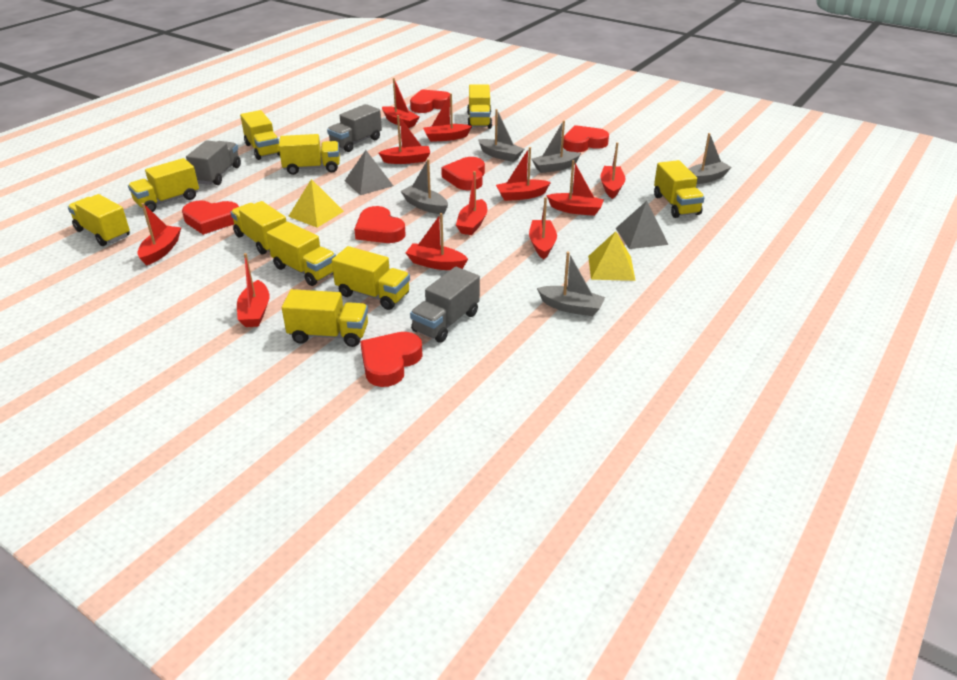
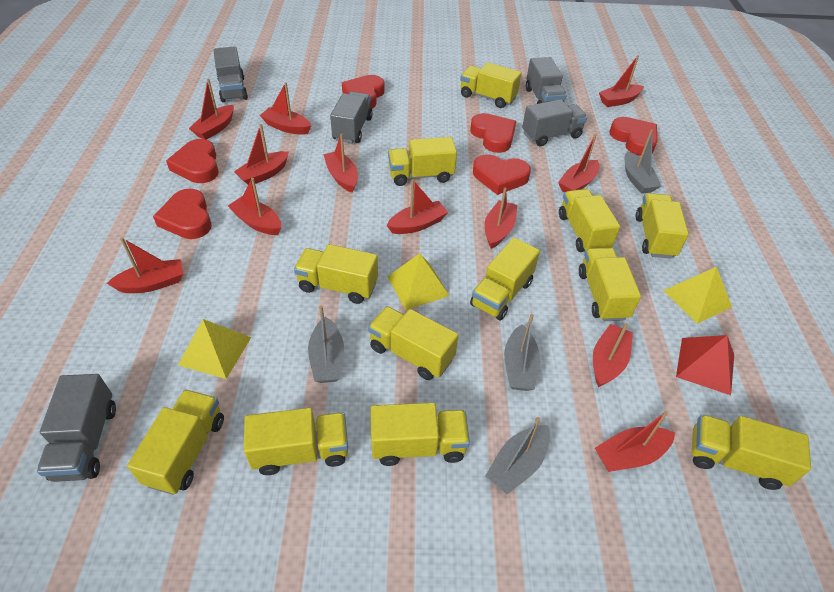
grey boat: 5 -> 4
grey pyramid: 2 -> 0
grey truck: 3 -> 5
red boat: 11 -> 12
red pyramid: 0 -> 1
yellow pyramid: 2 -> 3
yellow truck: 10 -> 12

